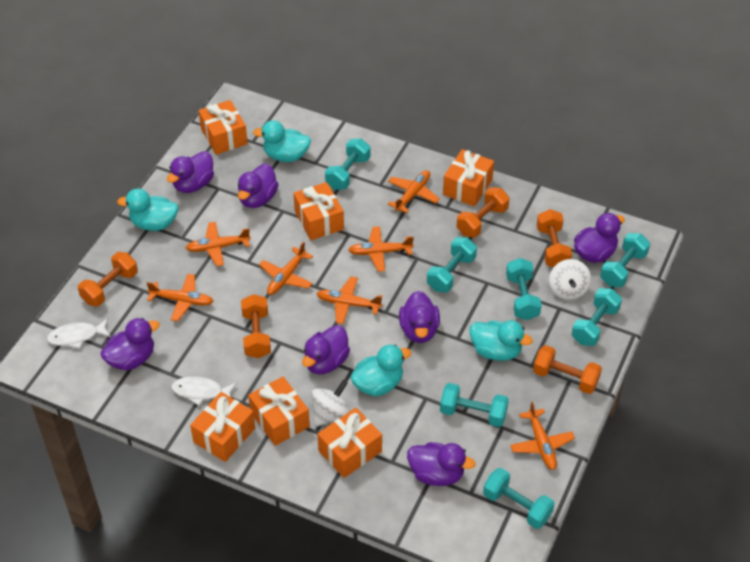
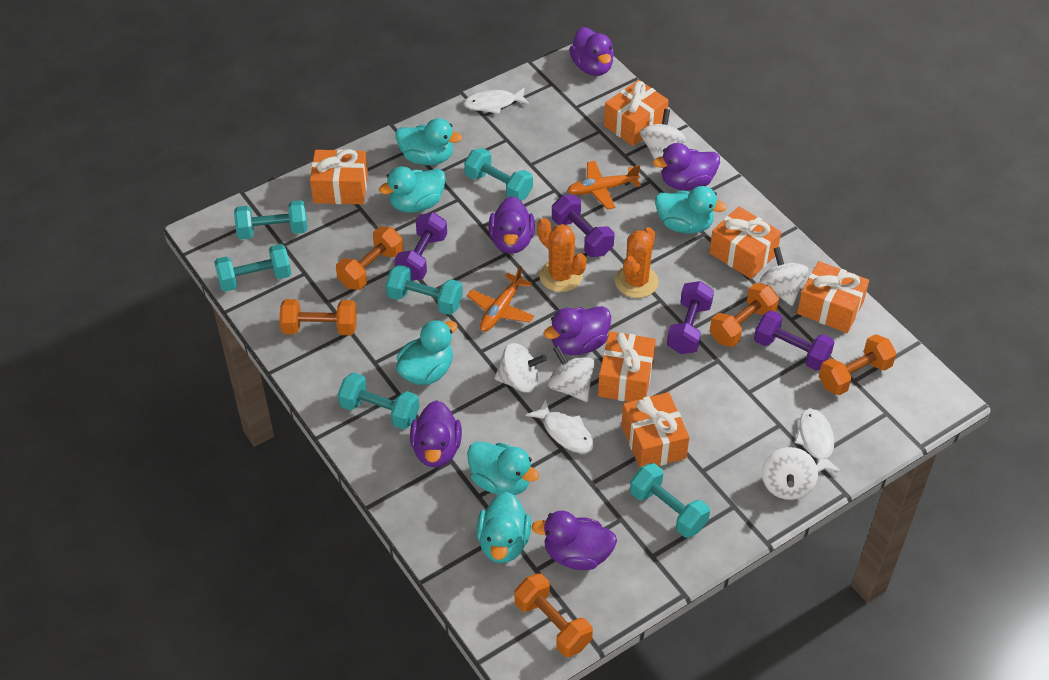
orange cactus: 0 -> 2
orange plane: 7 -> 2
purple duck: 7 -> 6
purple dumbbell: 0 -> 4
turquoise duck: 4 -> 6
turquoise dumbbell: 7 -> 6
white fish: 2 -> 3
white spinning top: 2 -> 5

